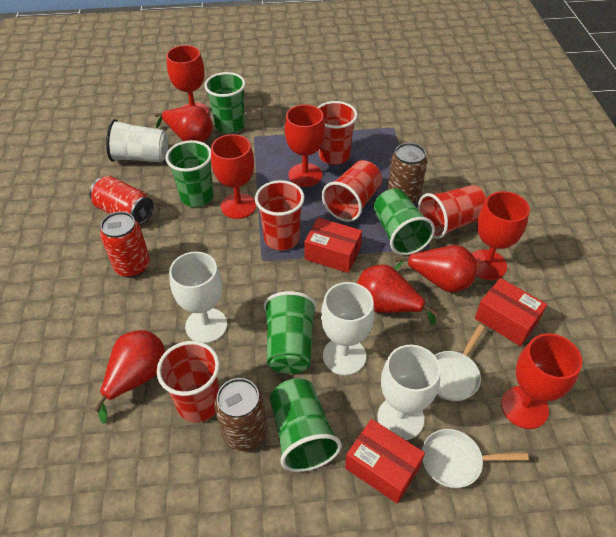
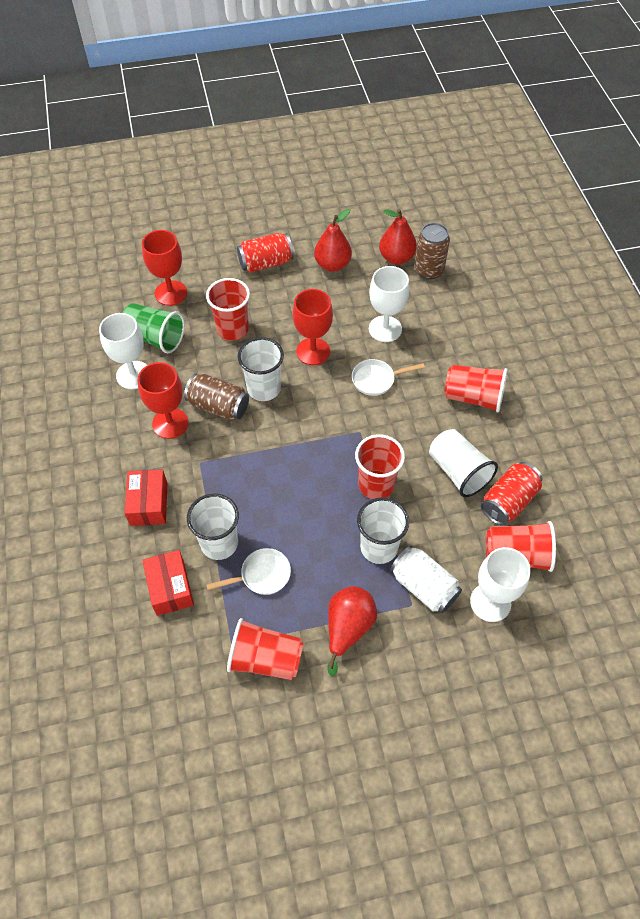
green cup: 5 -> 1
red box: 3 -> 2
red goblet: 5 -> 3
red pear: 4 -> 3
white can: 0 -> 1
white cup: 1 -> 4

